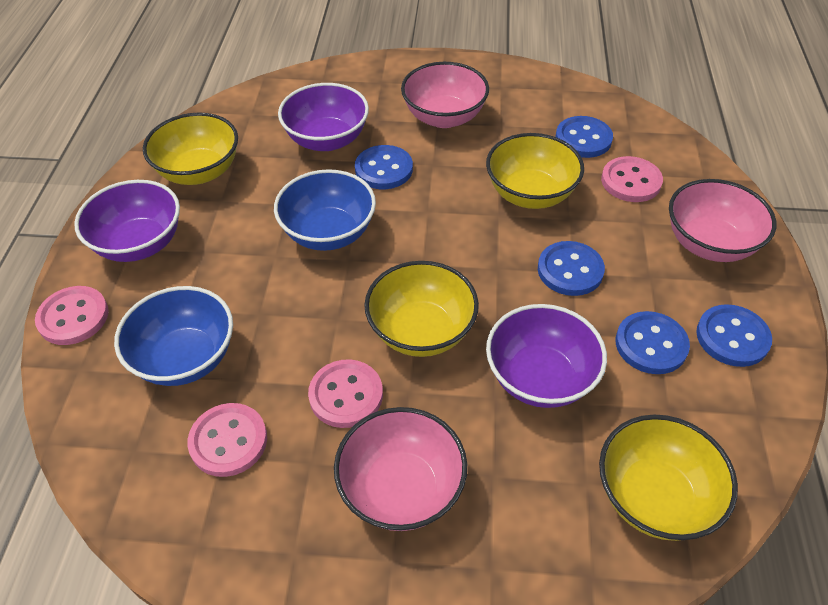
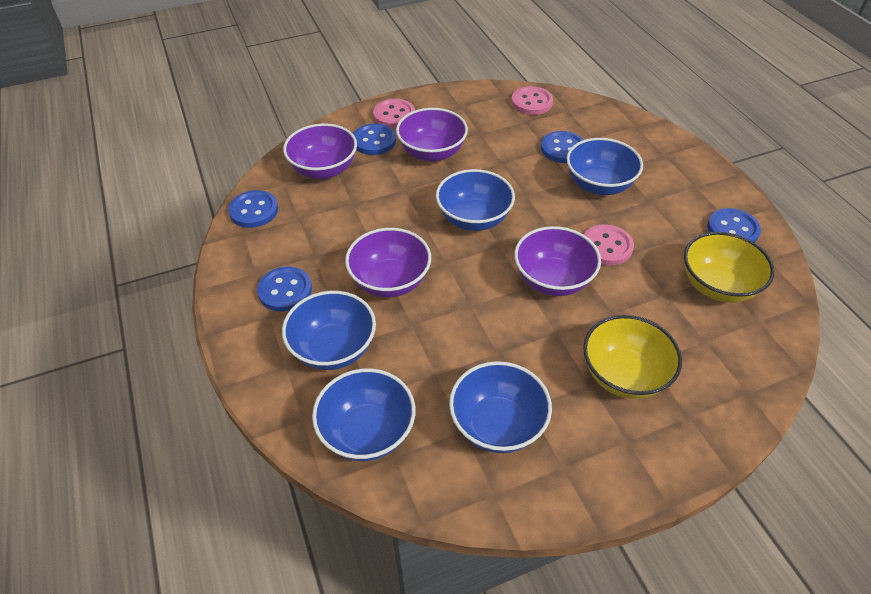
blue bowl: 2 -> 5
pink bowl: 3 -> 0
pink button: 4 -> 3
purple bowl: 3 -> 4
yellow bowl: 4 -> 2

